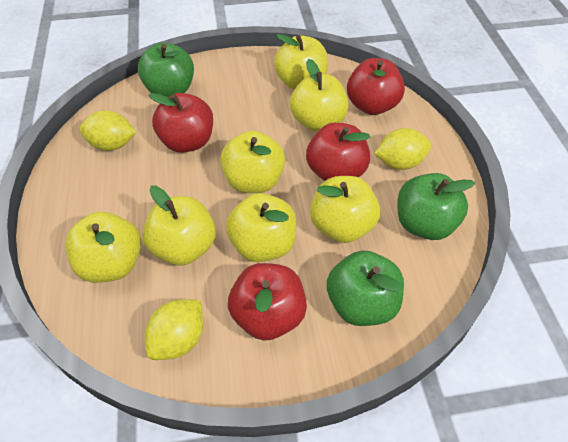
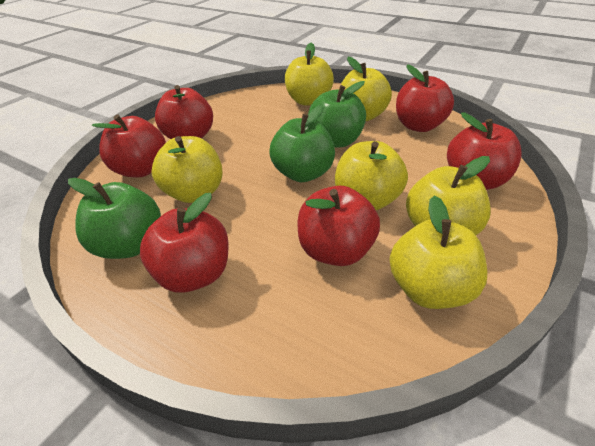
red apple: 4 -> 6
yellow apple: 7 -> 6
yellow lemon: 3 -> 0

